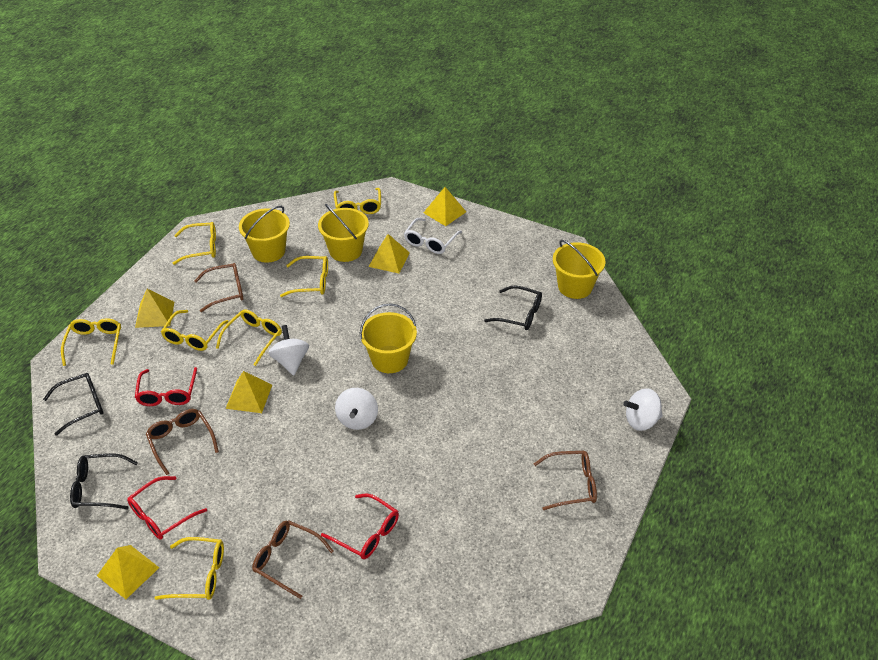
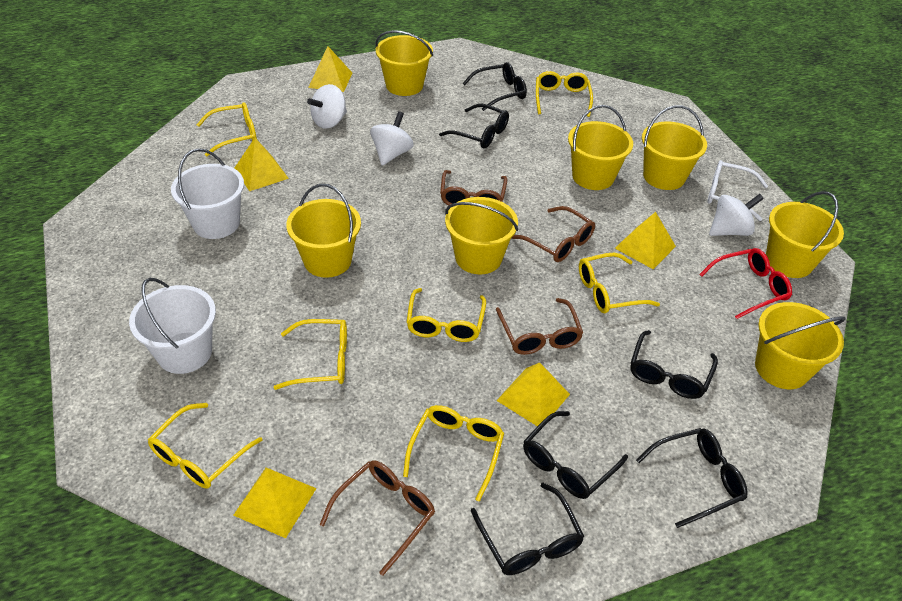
black glasses: 3 -> 6
red glasses: 3 -> 1
white bucket: 0 -> 2
yellow bucket: 4 -> 7

